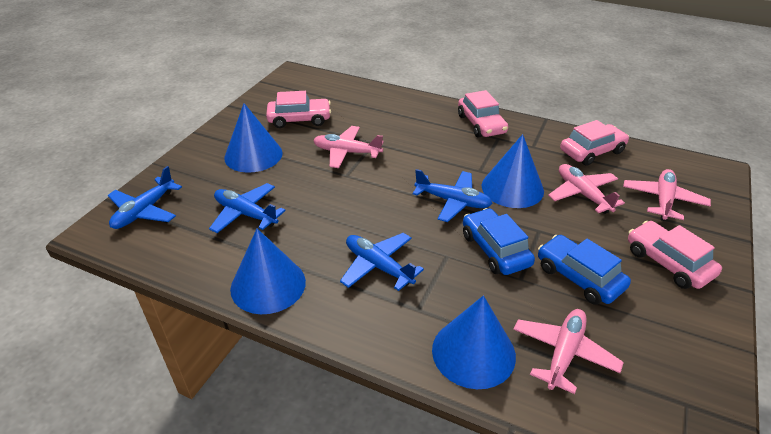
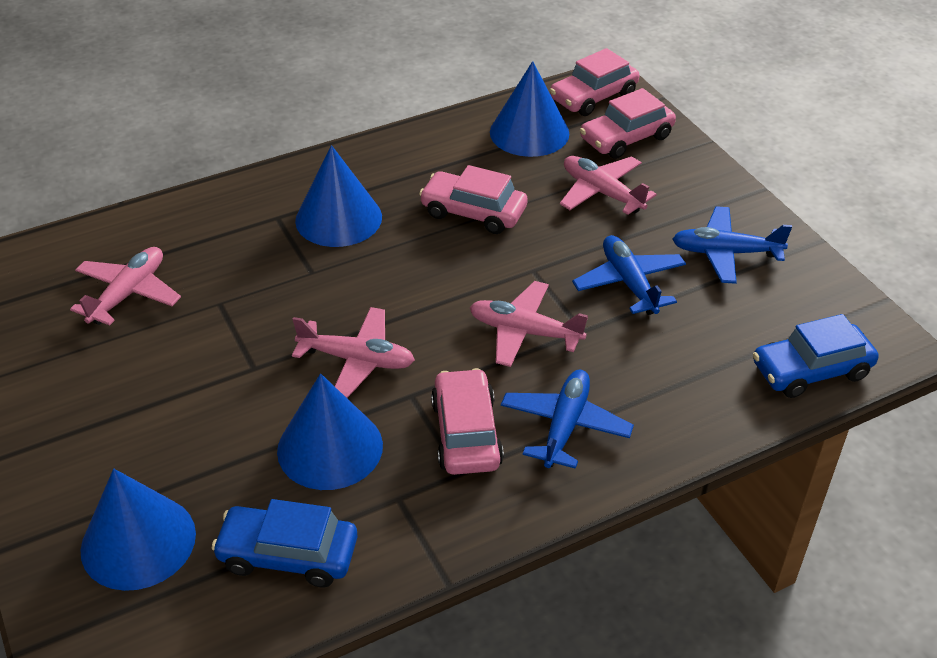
blue plane: 4 -> 3

